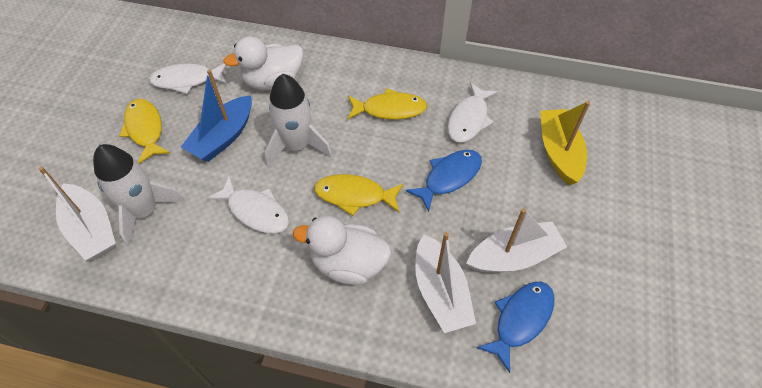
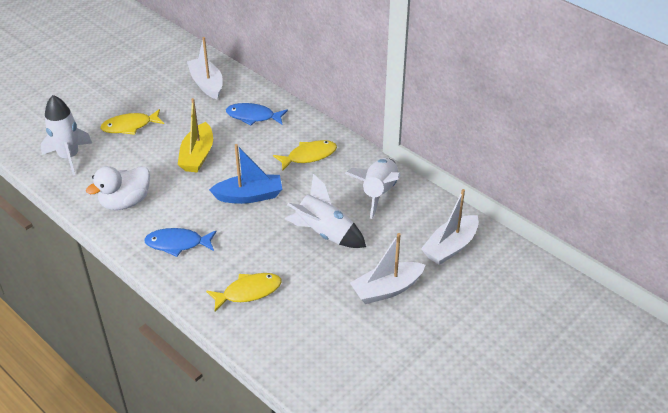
white duck: 2 -> 1
white fish: 3 -> 0
white rocket: 2 -> 3

